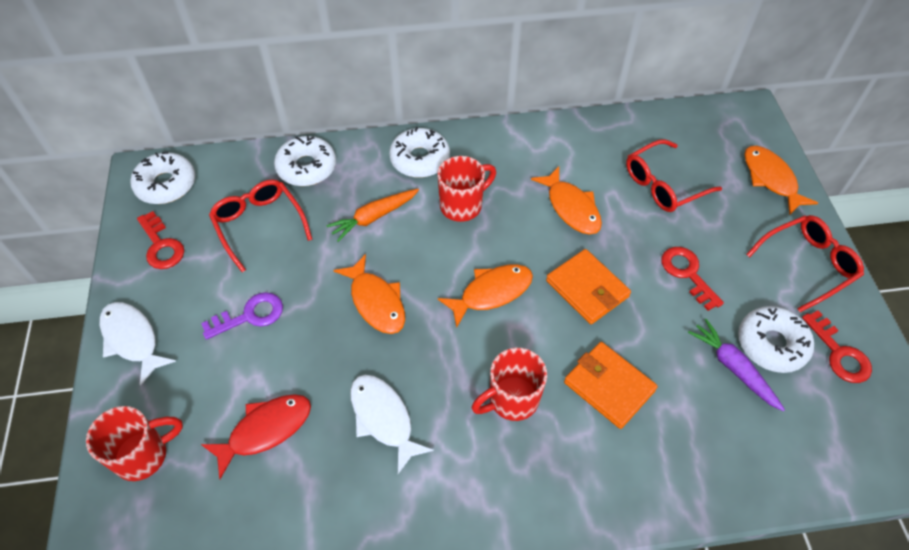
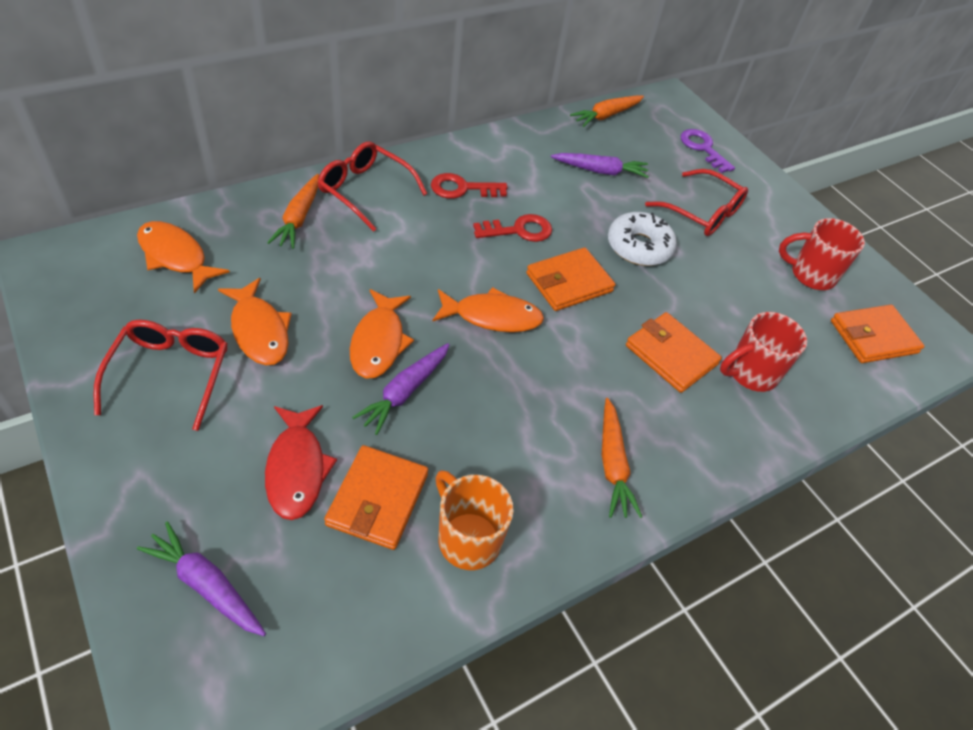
orange carrot: 1 -> 3
orange mug: 0 -> 1
orange wallet: 2 -> 4
purple carrot: 1 -> 3
red key: 3 -> 2
red mug: 3 -> 2
white donut: 4 -> 1
white fish: 2 -> 0

